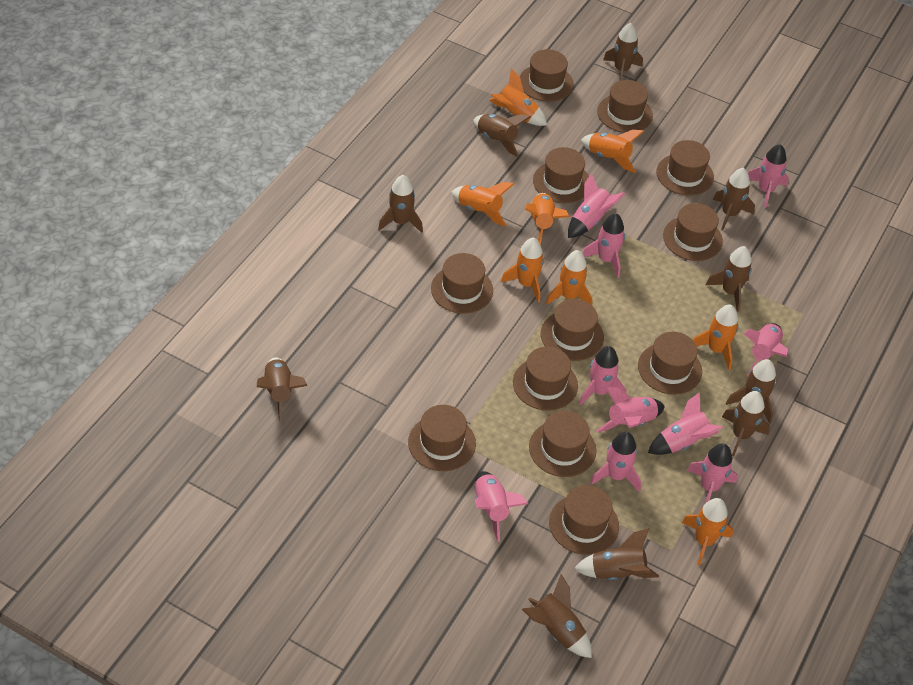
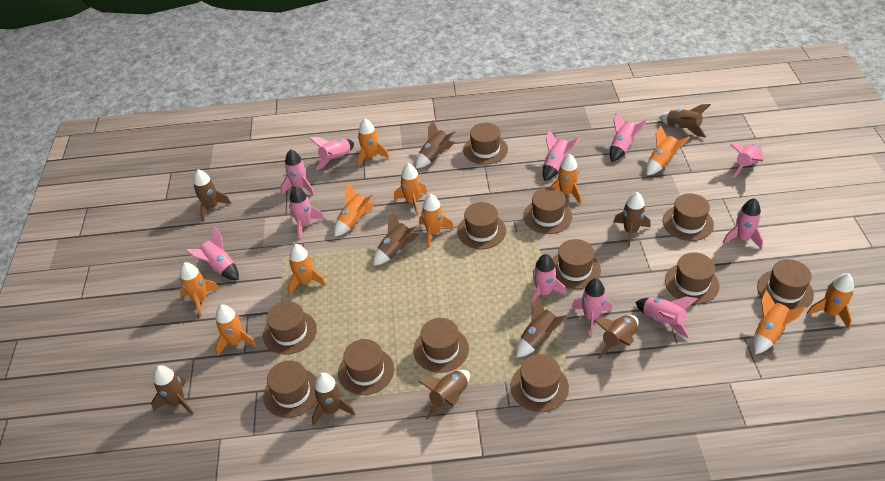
orange rocket: 8 -> 11
pink rocket: 10 -> 11

